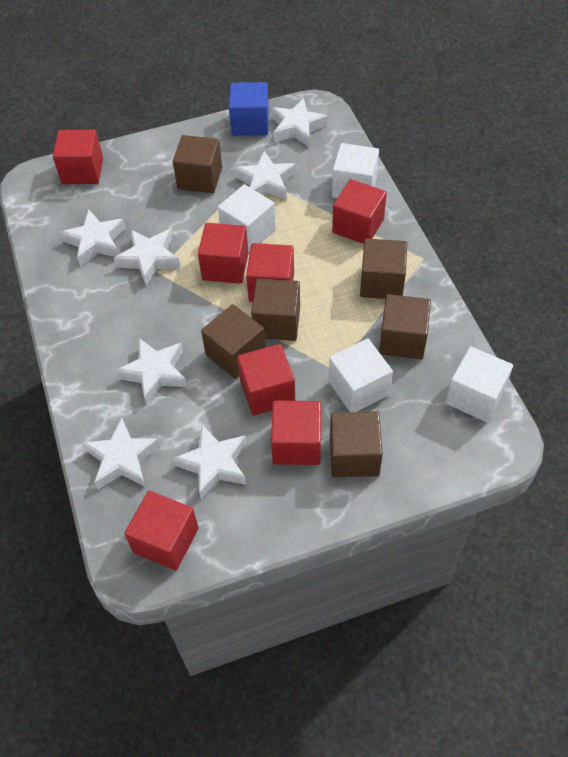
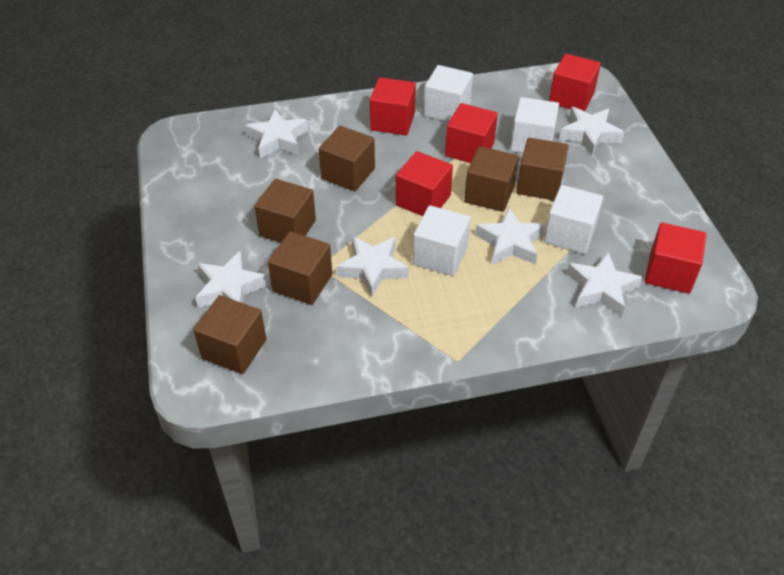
blue cube: 1 -> 0
red cube: 7 -> 5
white star: 7 -> 6

